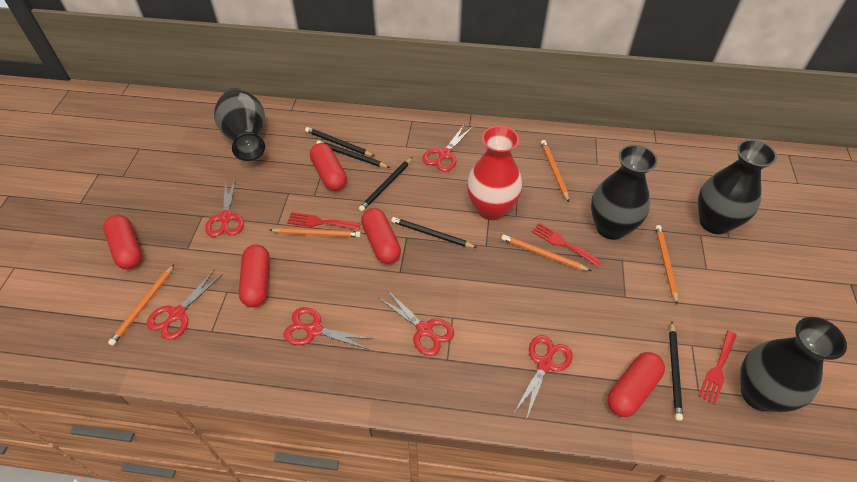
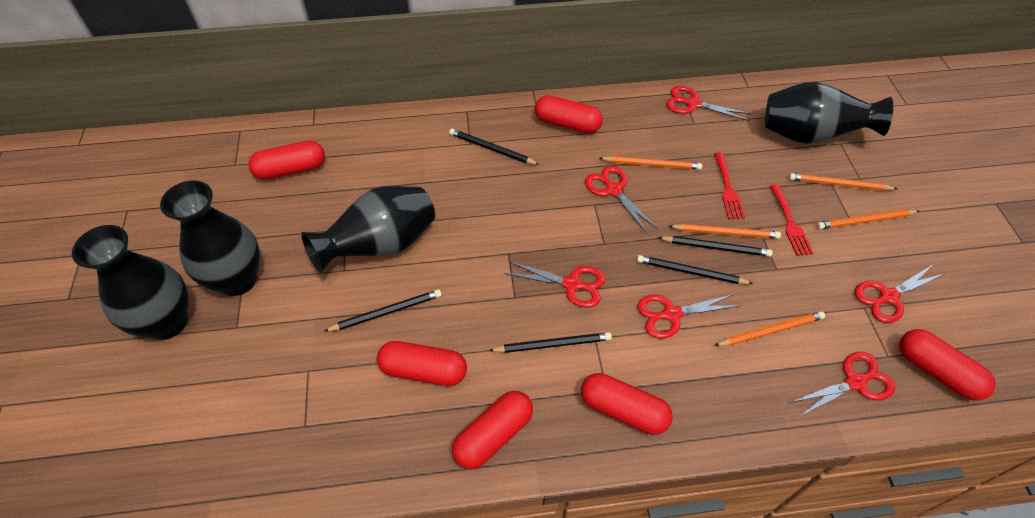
red capsule: 5 -> 6
red fork: 3 -> 2
red vase: 1 -> 0

